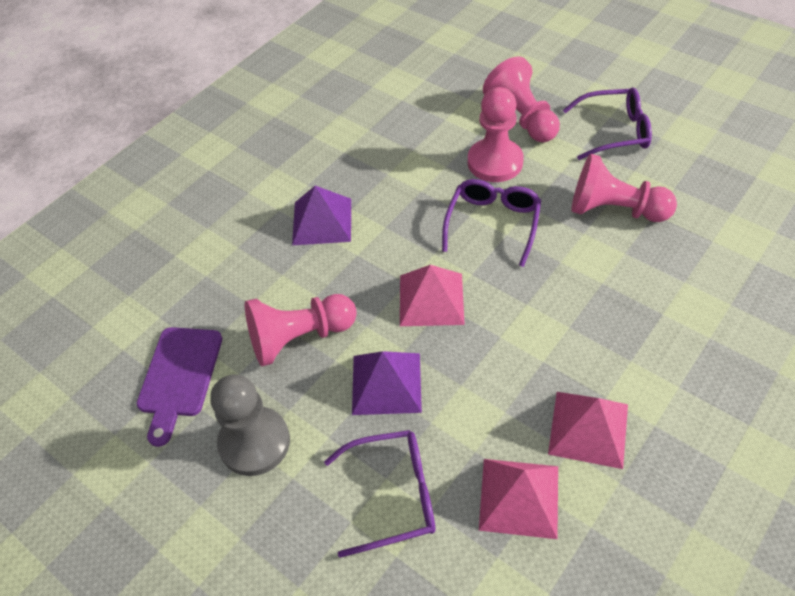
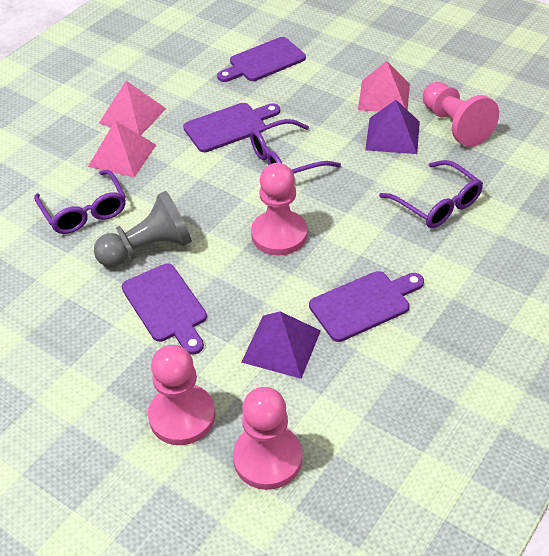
purple cutting board: 1 -> 4

